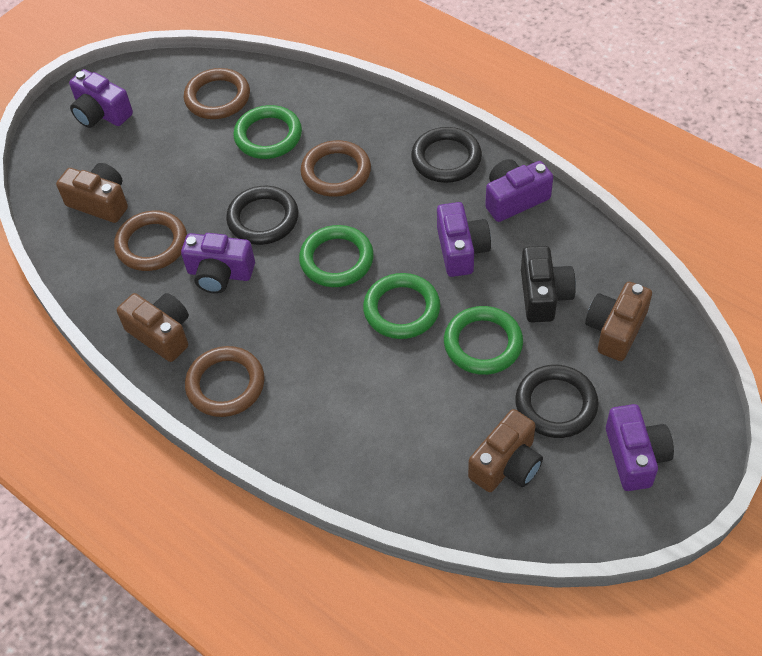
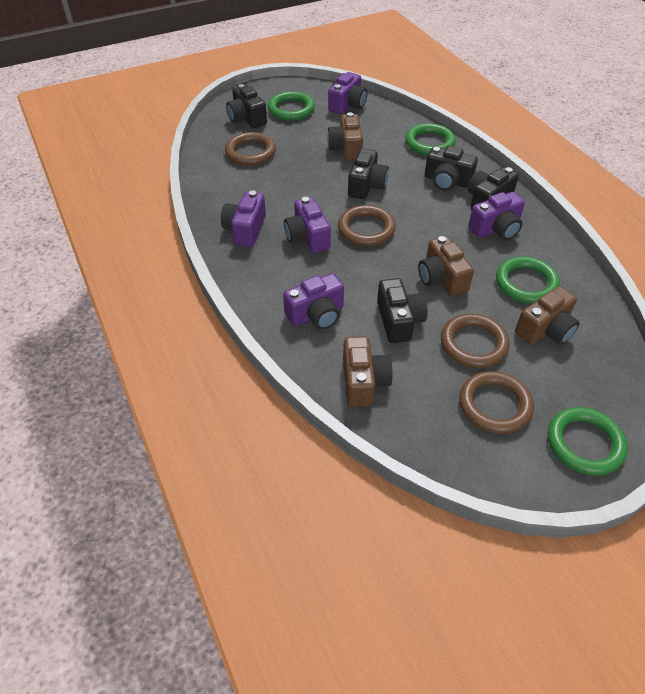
black camera: 1 -> 5
black ring: 3 -> 0

